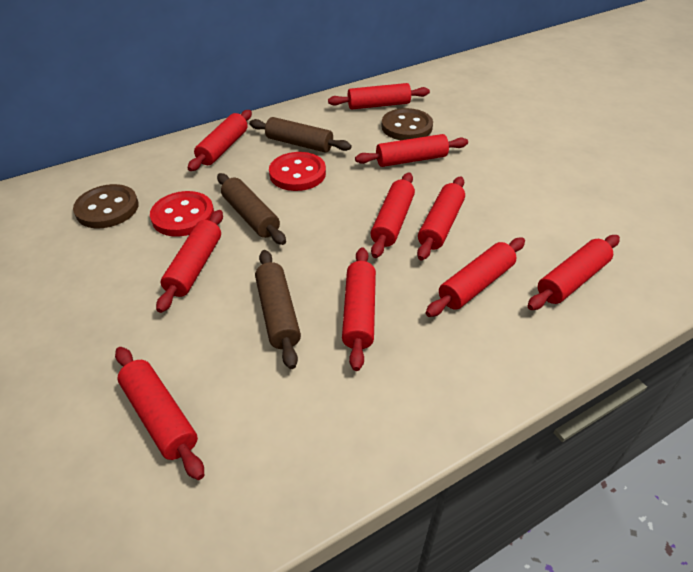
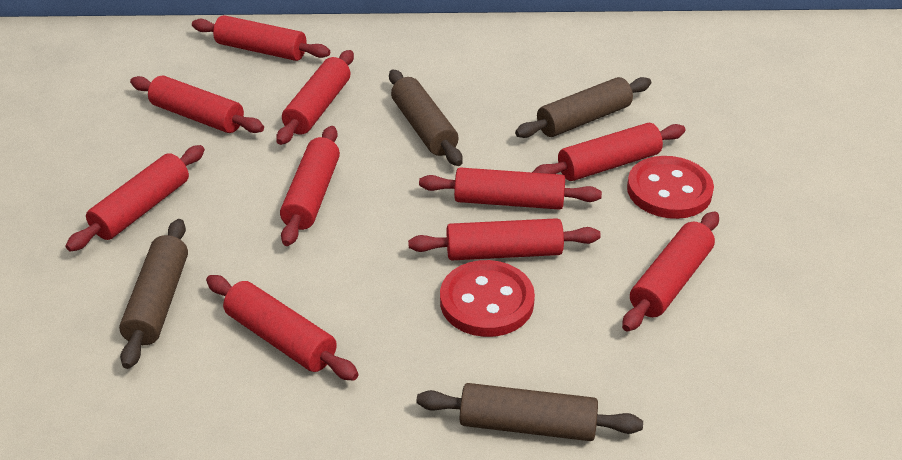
brown button: 2 -> 0
brown rolling pin: 3 -> 4

